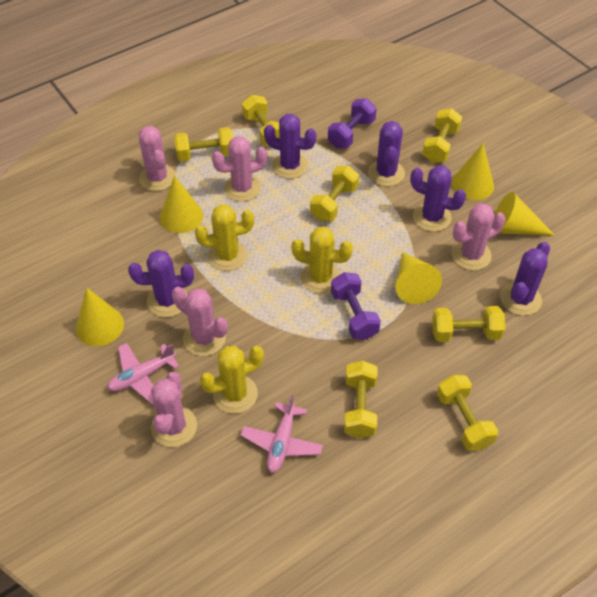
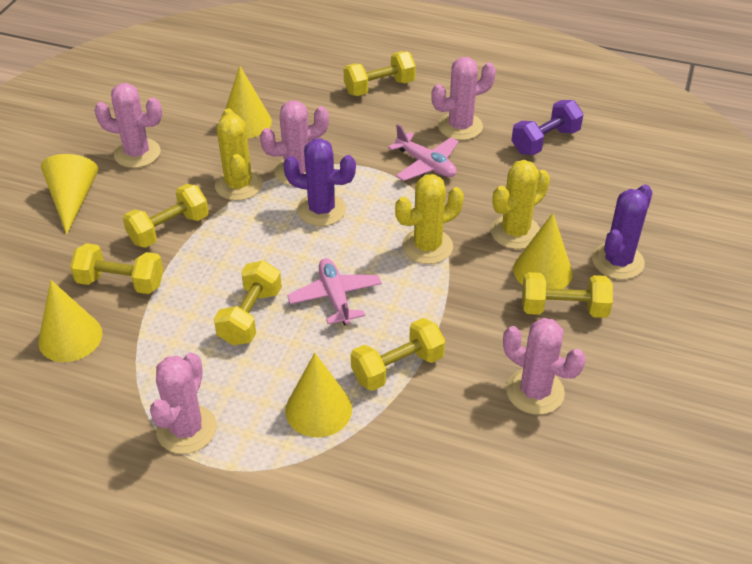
purple cactus: 5 -> 2
purple dumbbell: 2 -> 1
yellow dumbbell: 7 -> 6

